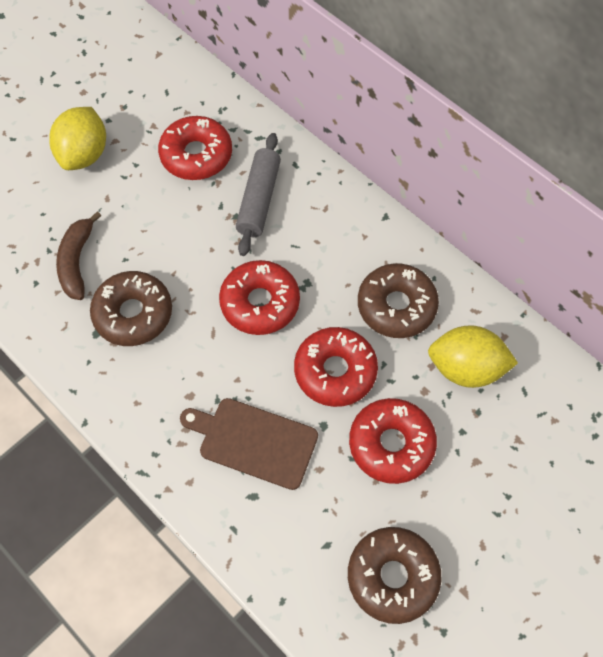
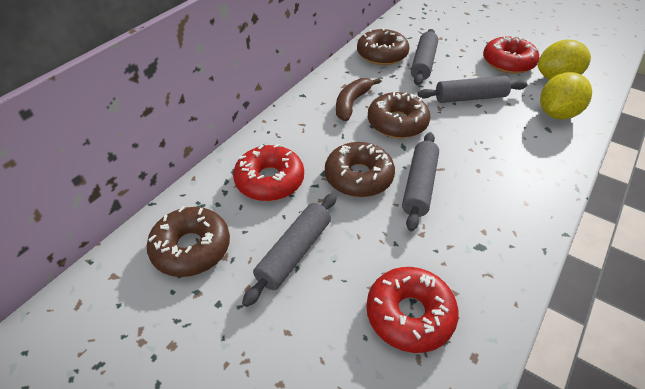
brown cutting board: 1 -> 0
brown donut: 3 -> 4
grey rolling pin: 1 -> 4
red donut: 4 -> 3

